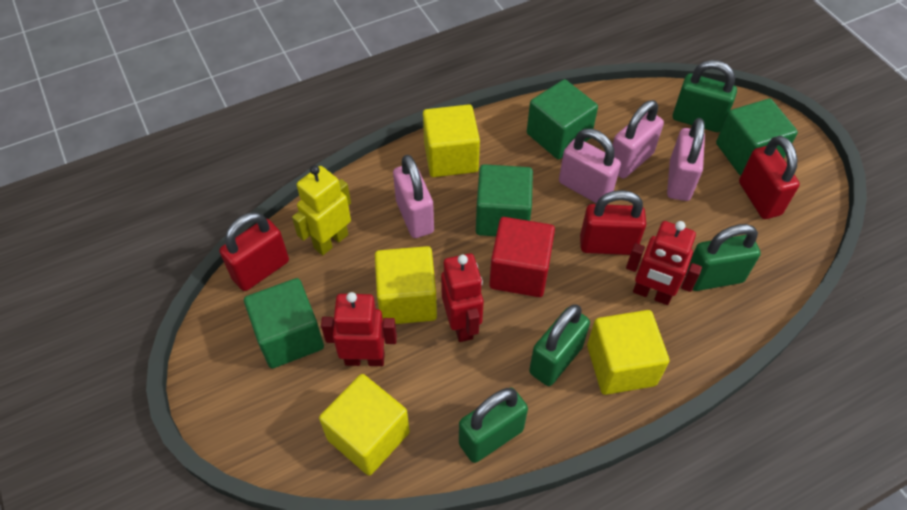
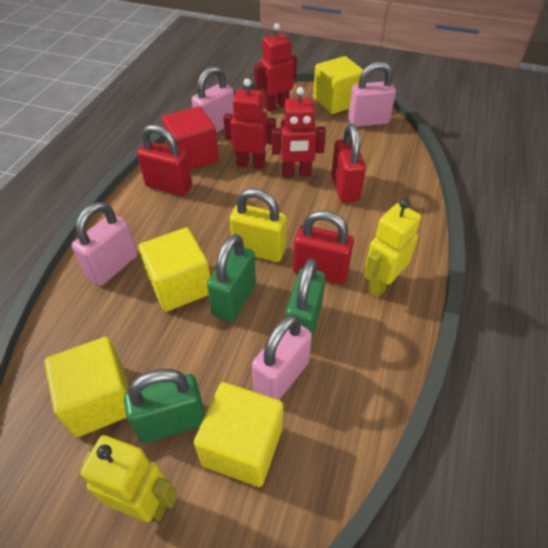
green cube: 4 -> 0
green padlock: 4 -> 3
yellow padlock: 0 -> 1
yellow robot: 1 -> 2

